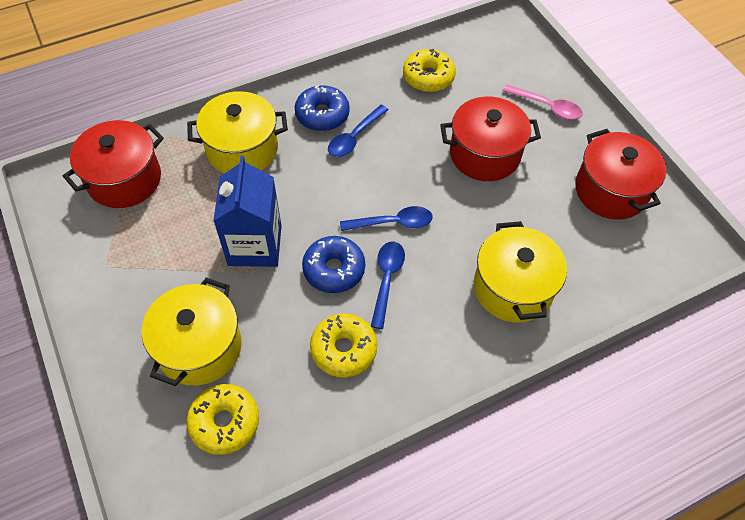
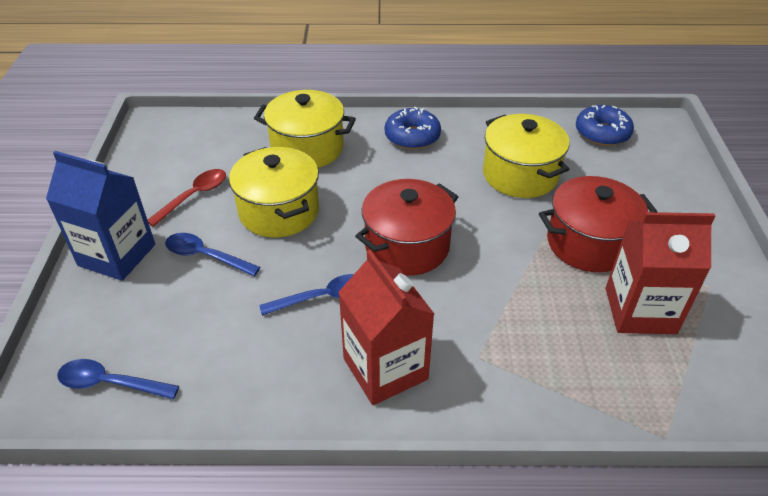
pink spoon: 1 -> 0
red carton: 0 -> 2
red pot: 3 -> 2
red spoon: 0 -> 1
yellow donut: 3 -> 0

